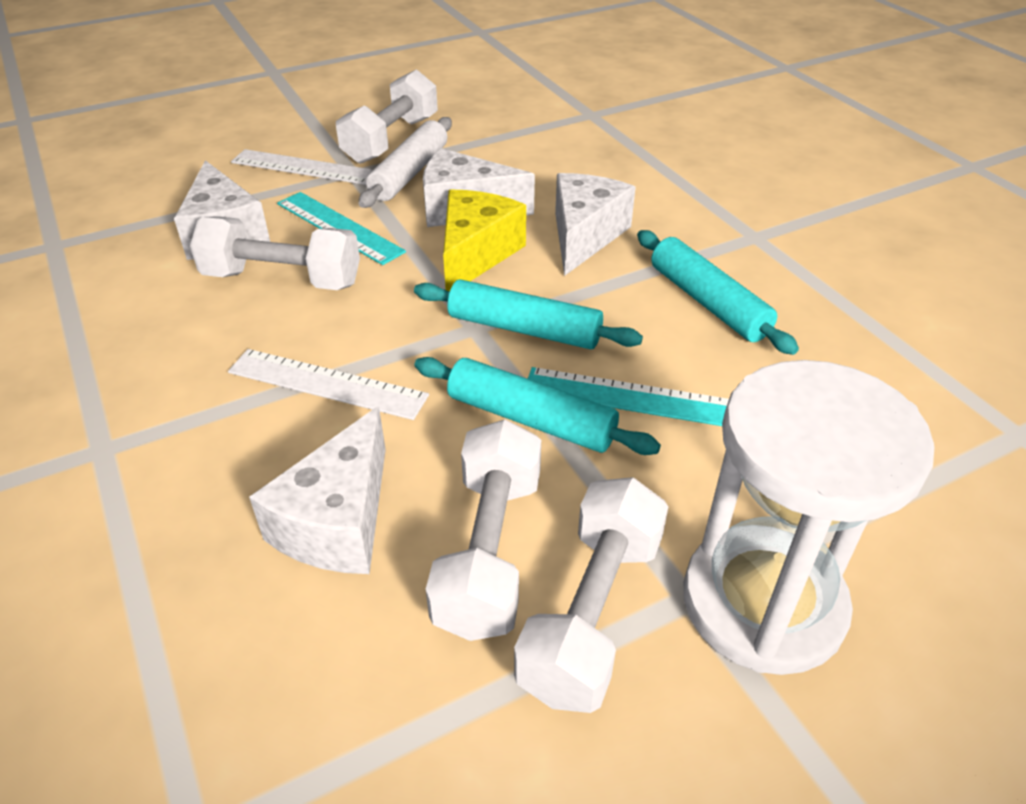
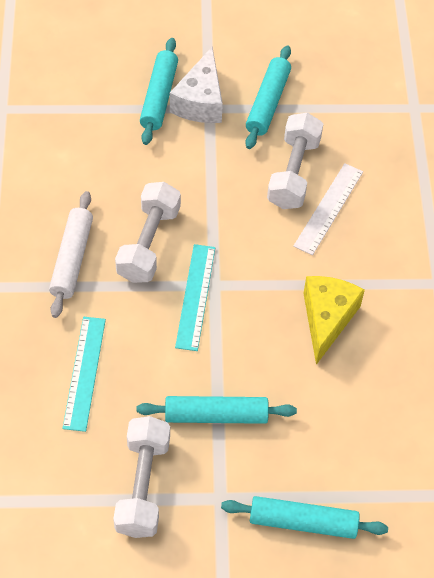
turquoise rolling pin: 3 -> 4
white cheese: 4 -> 1
white dumbbell: 4 -> 3
white hourglass: 1 -> 0
white ruler: 2 -> 1

